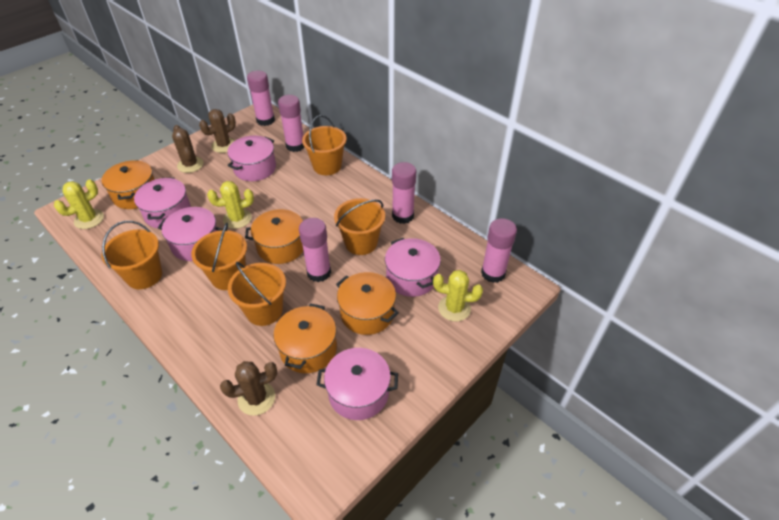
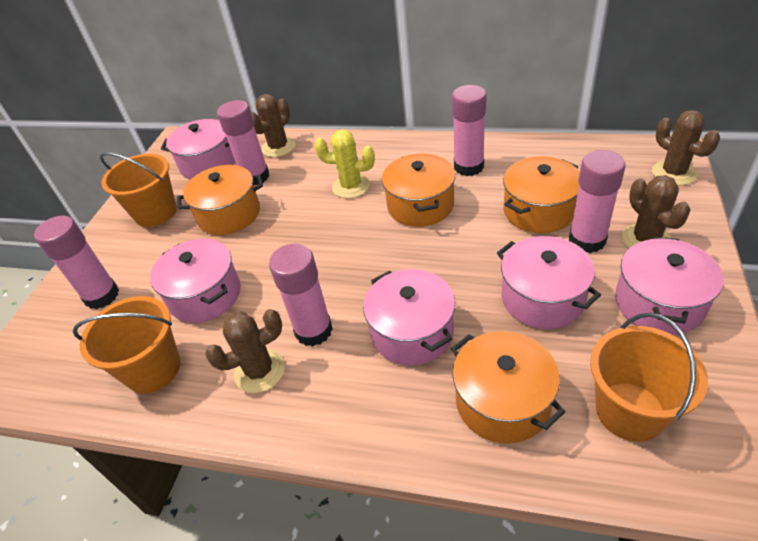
brown cactus: 3 -> 4
orange bucket: 5 -> 3
yellow cactus: 3 -> 1

